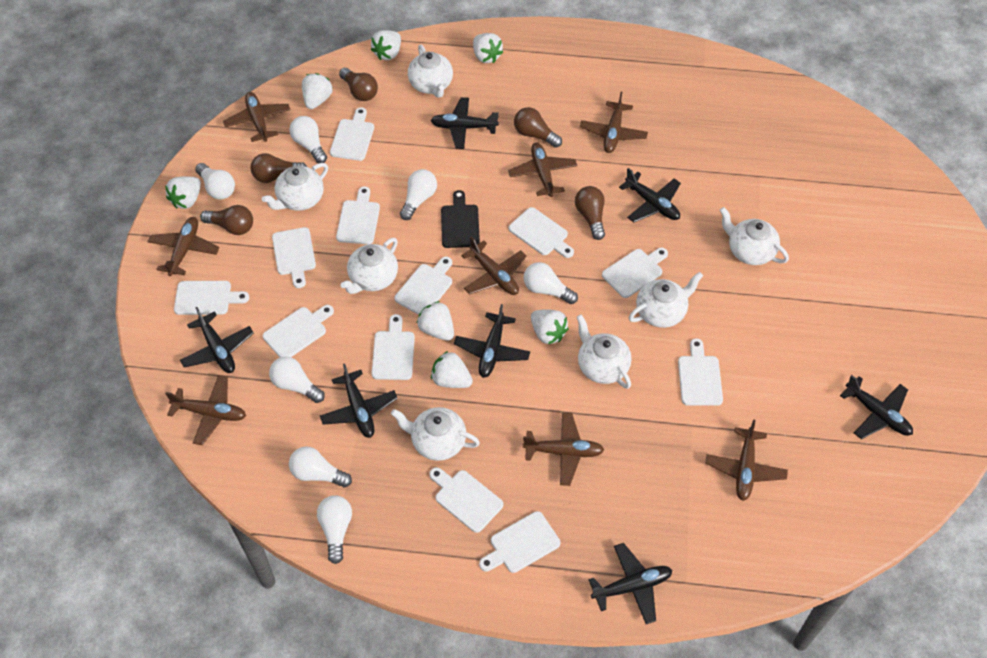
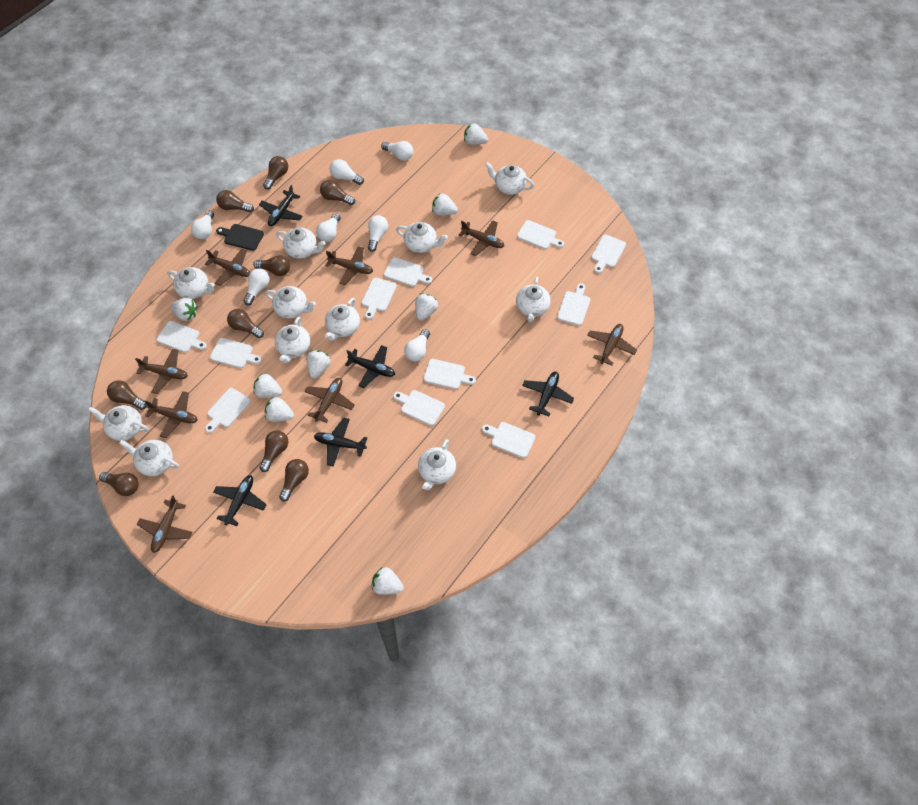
black plane: 7 -> 5
brown light bulb: 5 -> 9
white cutting board: 12 -> 11
white strawberry: 7 -> 8
white teapot: 7 -> 11

